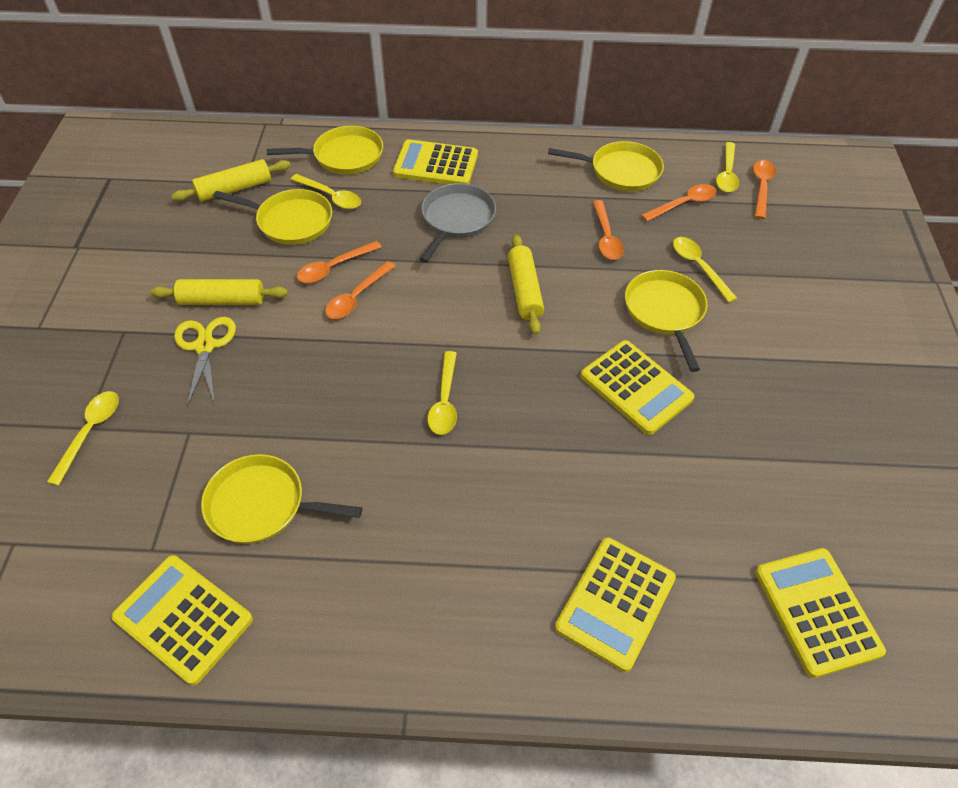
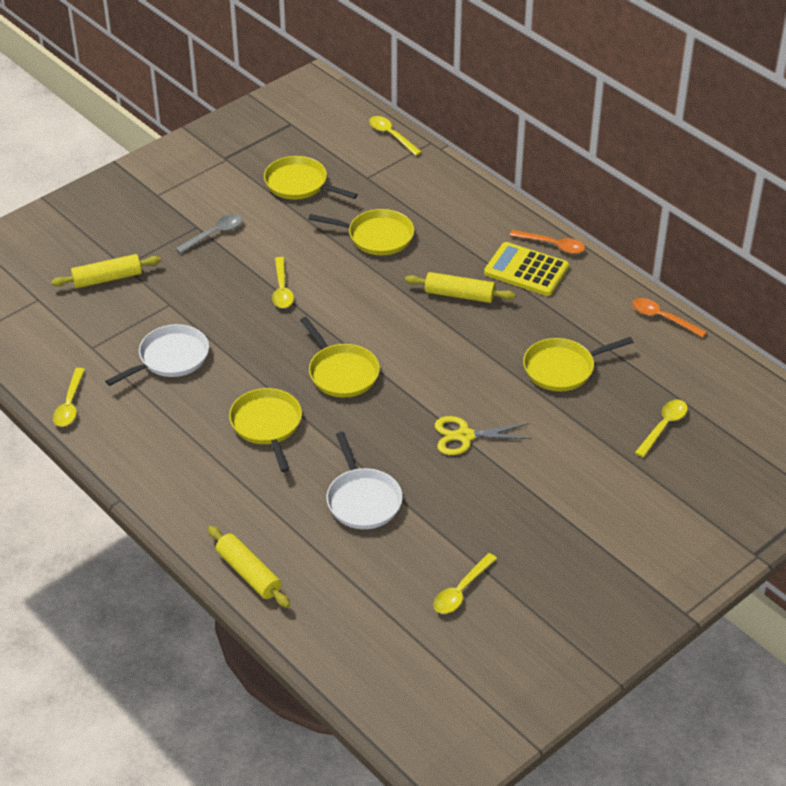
grey pan: 1 -> 0
grey spoon: 0 -> 1
orange spoon: 5 -> 2
white pan: 0 -> 2
yellow calculator: 5 -> 1

